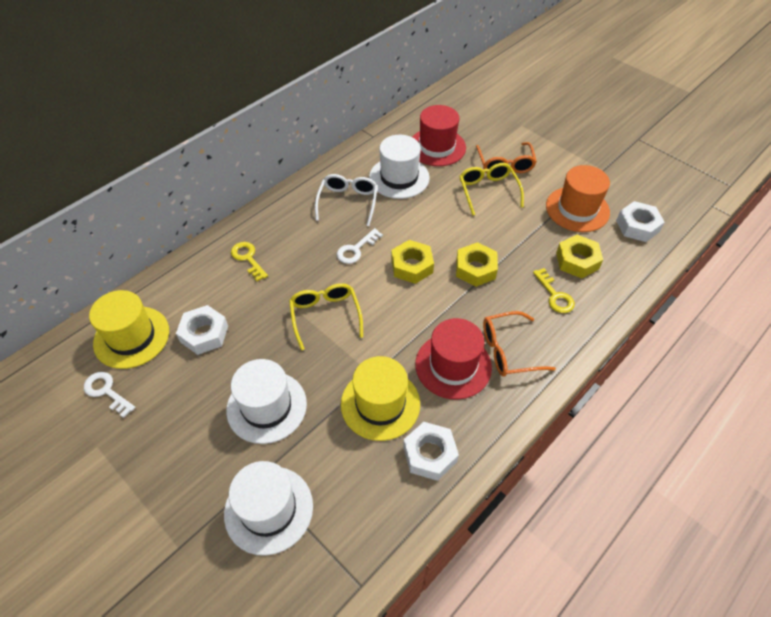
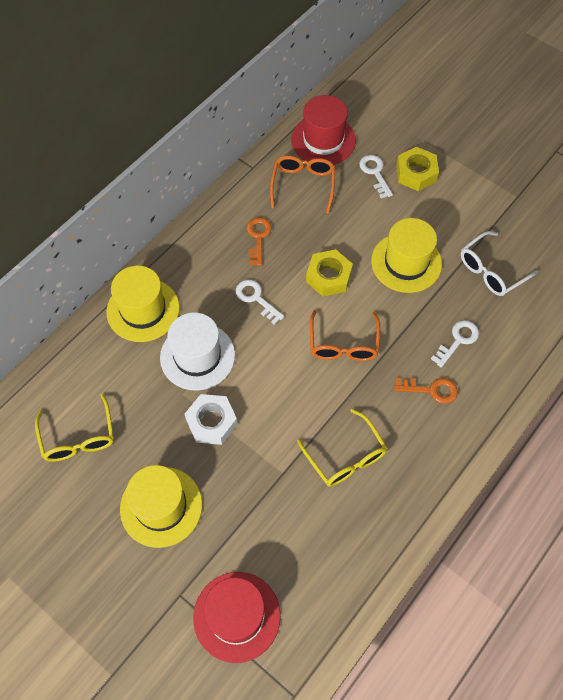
orange hat: 1 -> 0
orange key: 0 -> 2
white hat: 3 -> 1
white key: 2 -> 3
white nut: 3 -> 1
yellow hat: 2 -> 3
yellow key: 2 -> 0
yellow nut: 3 -> 2

